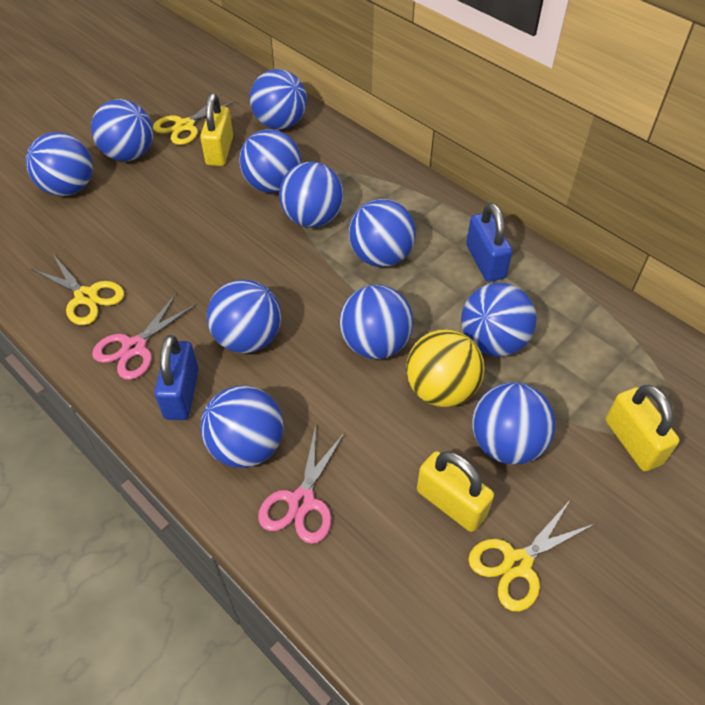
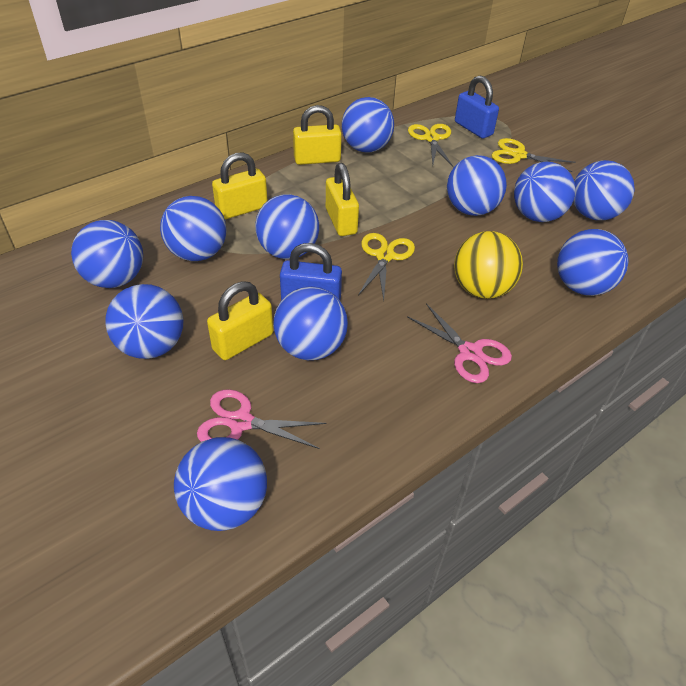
yellow padlock: 3 -> 4

